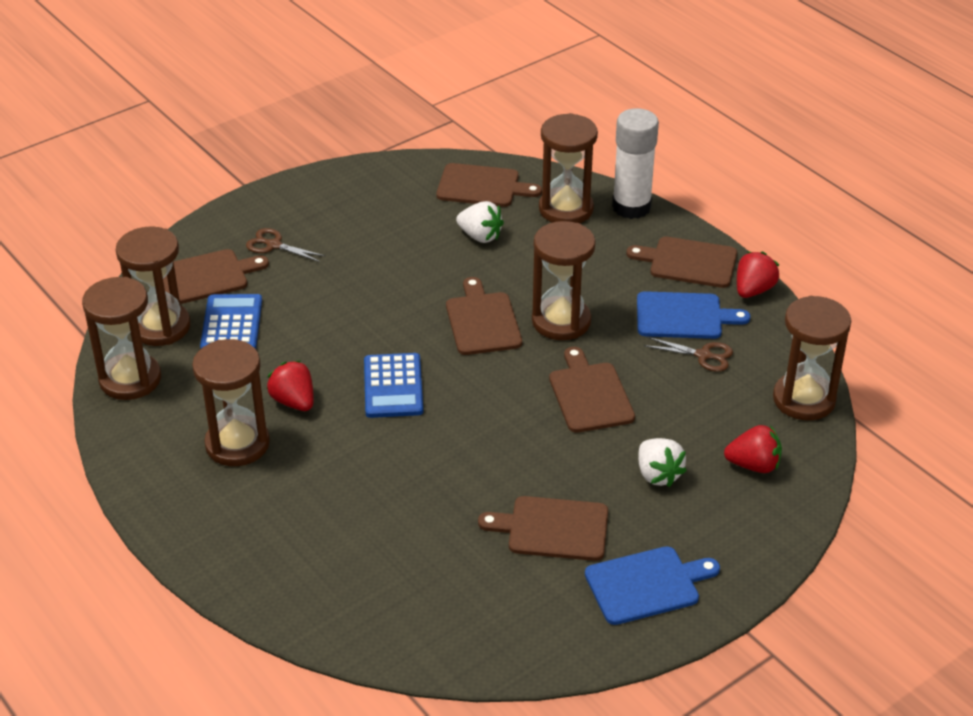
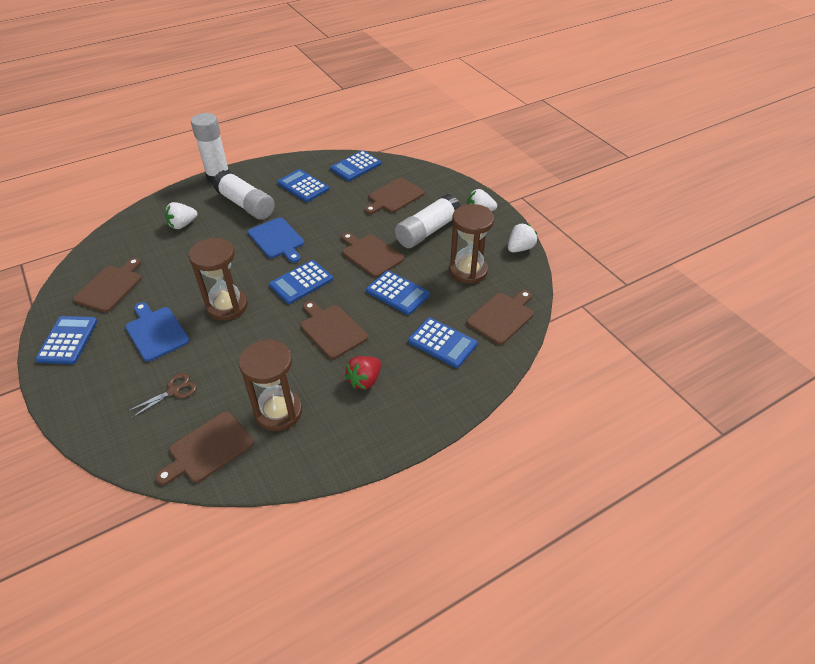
blue calculator: 2 -> 6
brown hourglass: 6 -> 3
brown scissors: 2 -> 1
red strawberry: 3 -> 1
white glue stick: 1 -> 3
white strawberry: 2 -> 3

